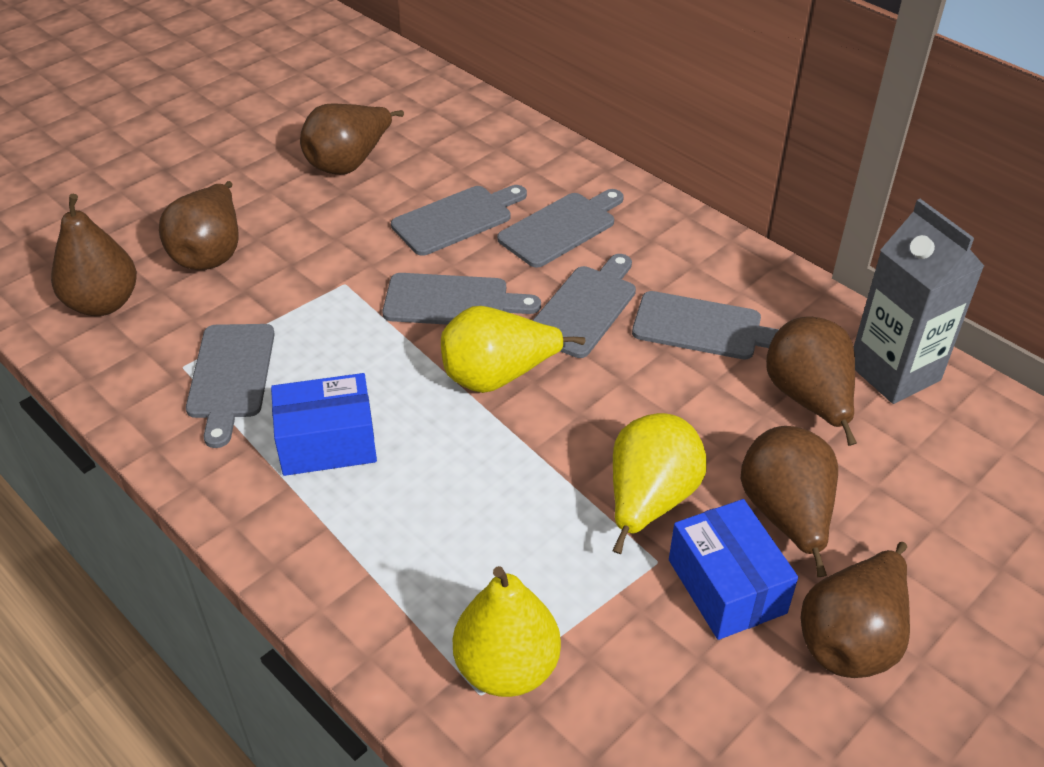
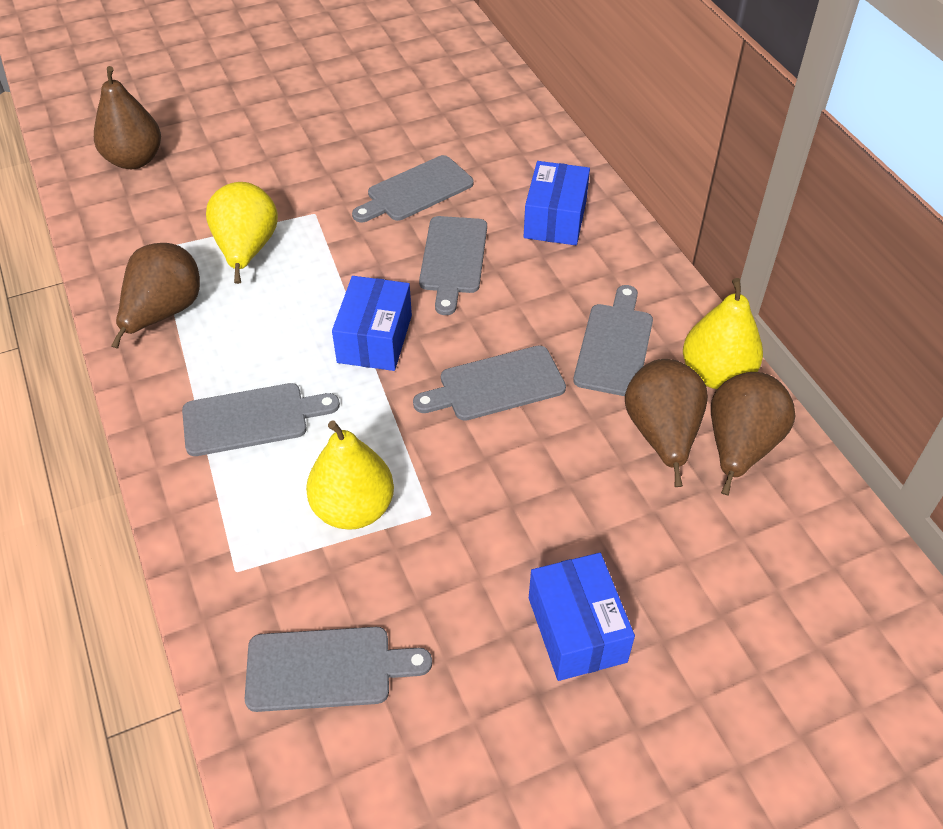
blue box: 2 -> 3
brown pear: 6 -> 4
grey carton: 1 -> 0

